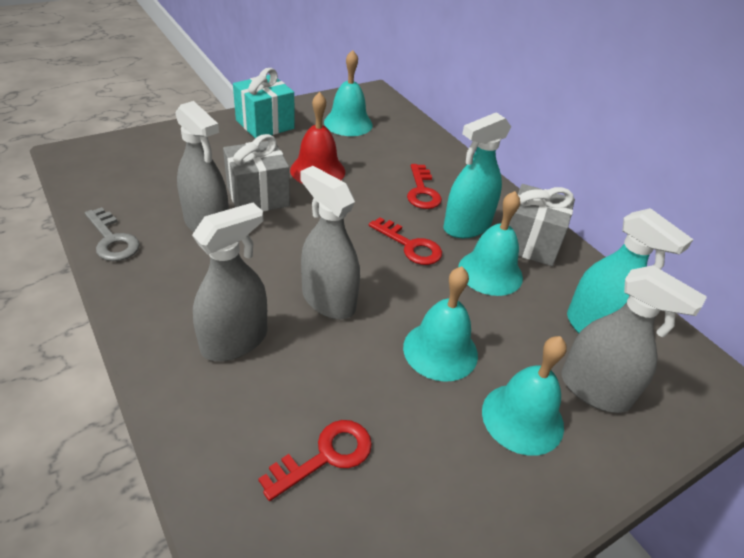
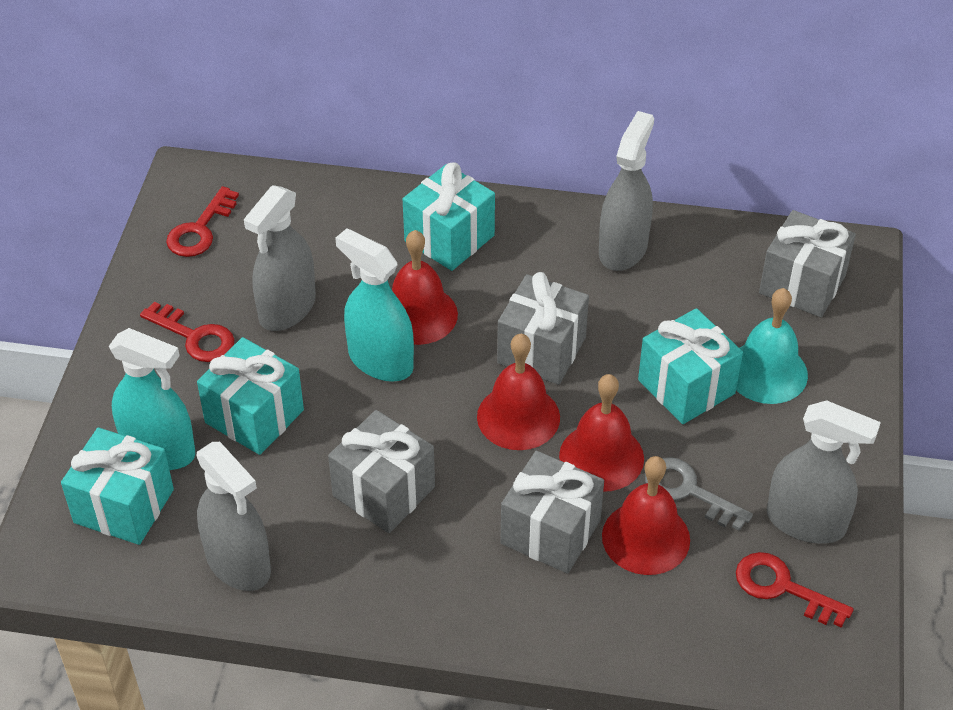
grey gift: 2 -> 4
red bell: 1 -> 4
turquoise bell: 4 -> 1
turquoise gift: 1 -> 4

